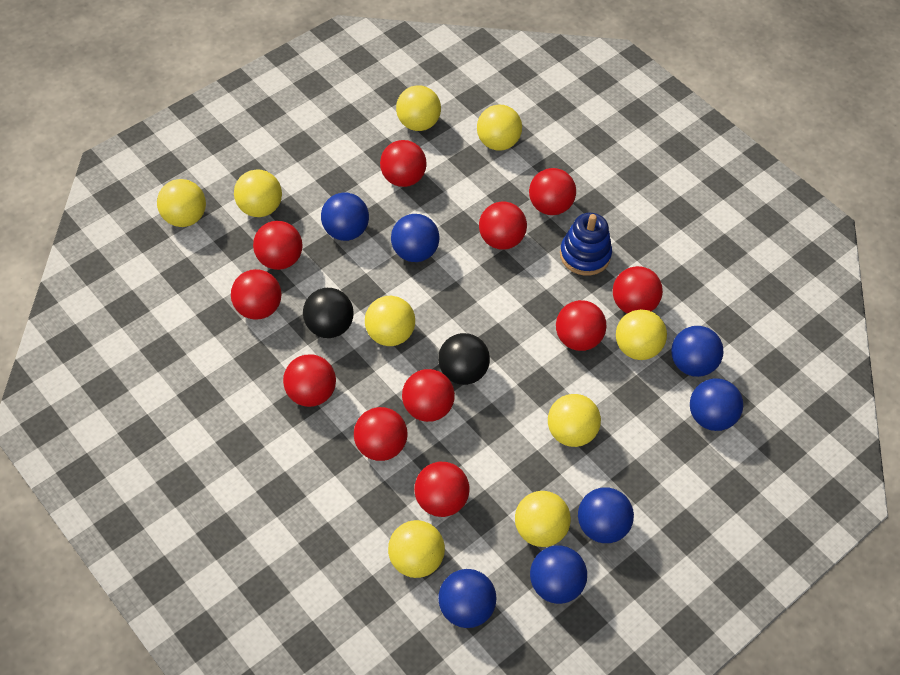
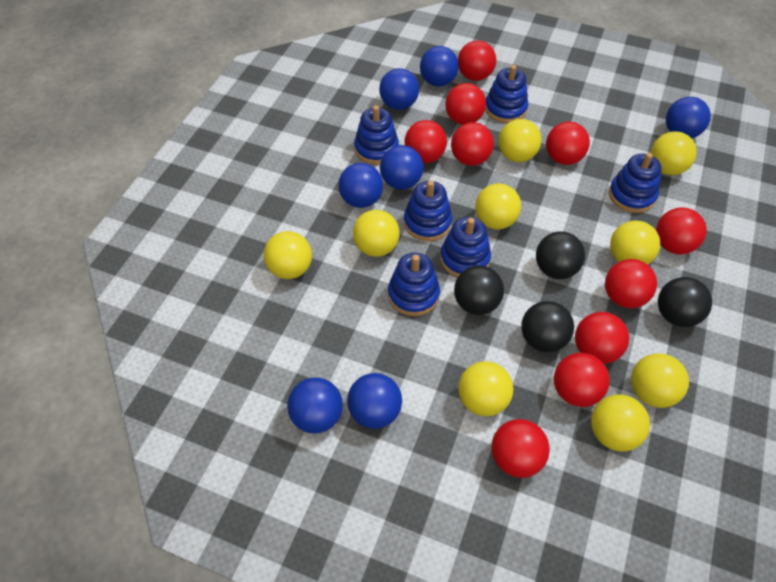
black ball: 2 -> 4
blue stacking toy: 1 -> 6
red ball: 11 -> 10

